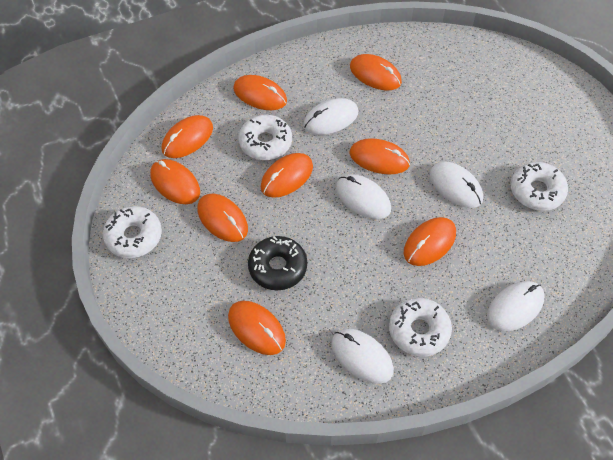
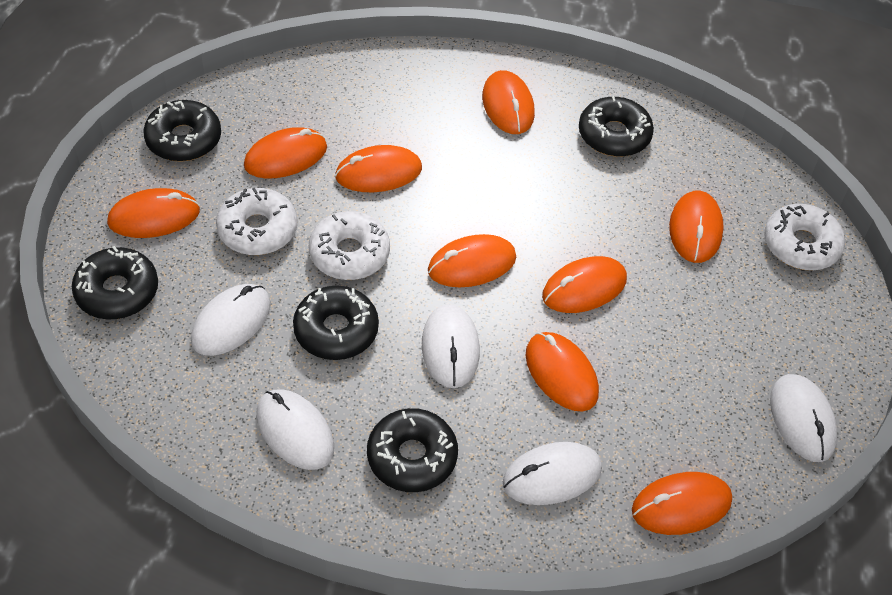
black donut: 1 -> 5
white donut: 4 -> 3

